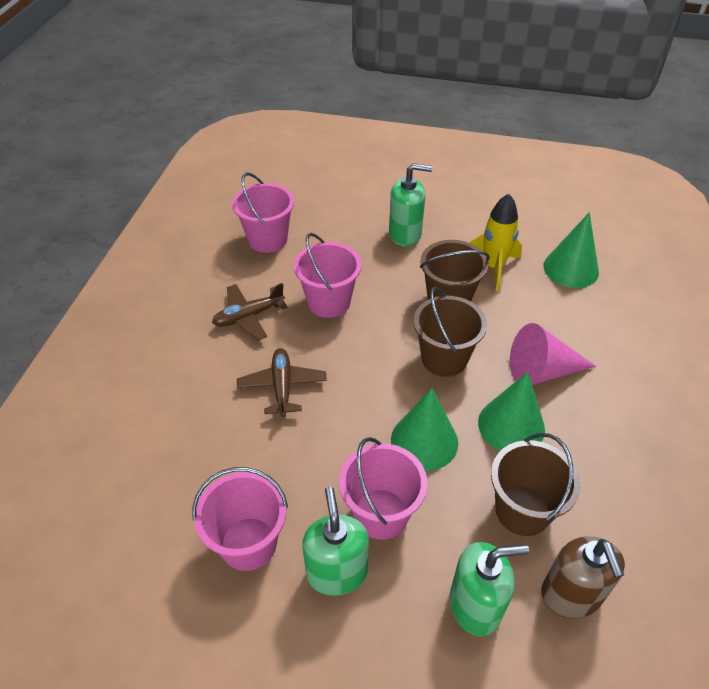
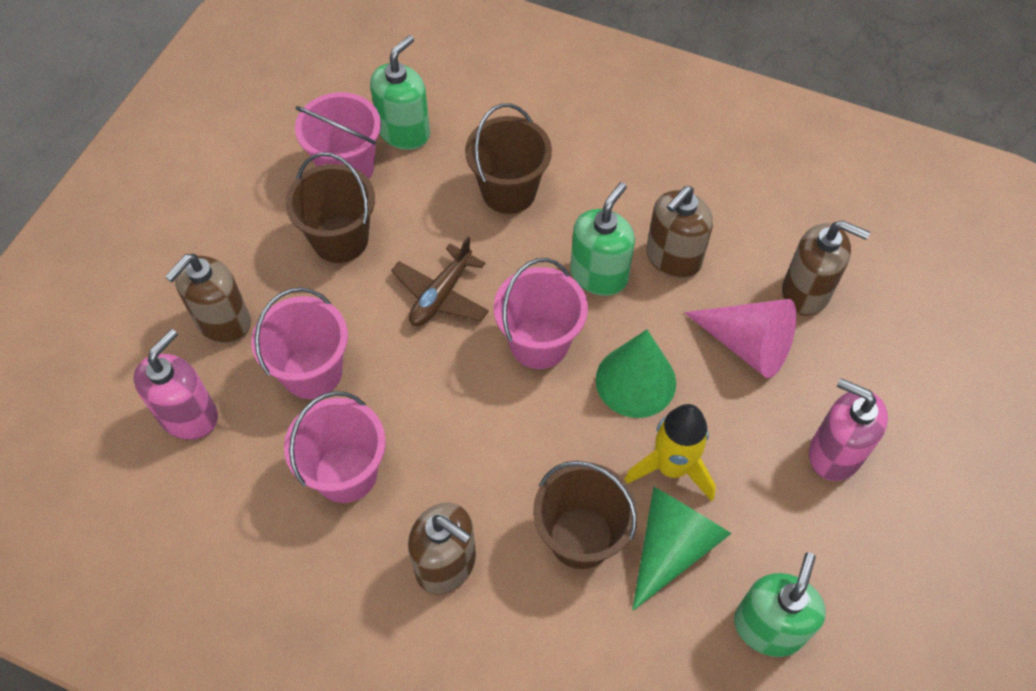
brown plane: 2 -> 1
brown soap dispenser: 1 -> 4
green cone: 3 -> 2
pink soap dispenser: 0 -> 2

